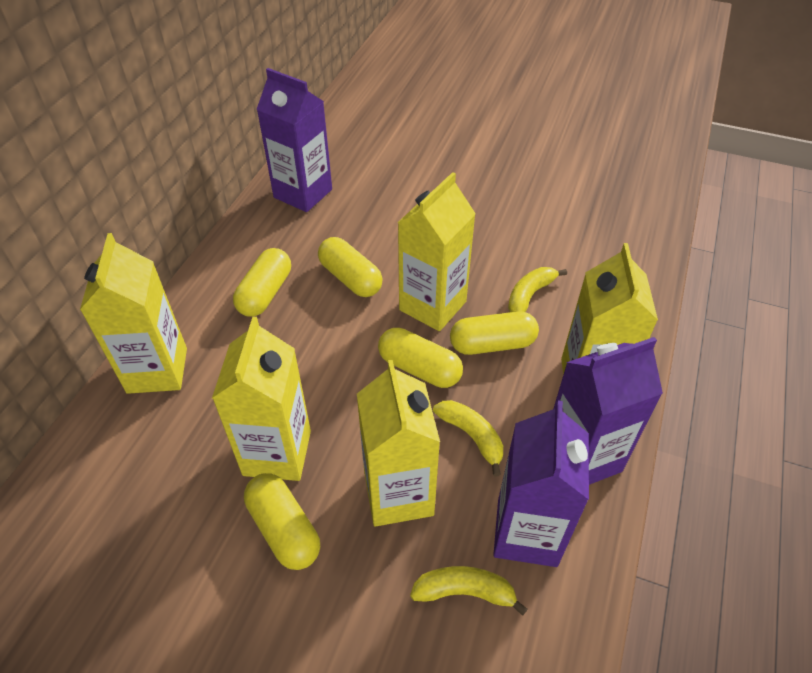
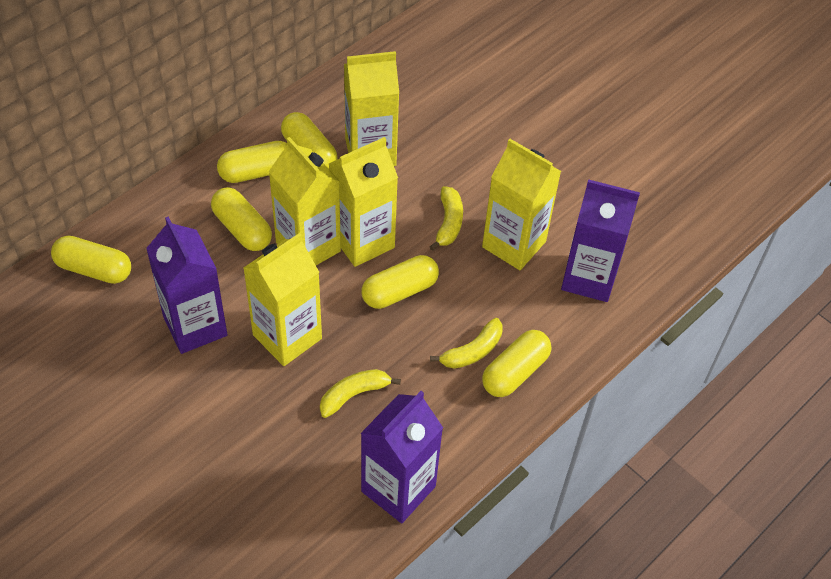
yellow capsule: 5 -> 6

